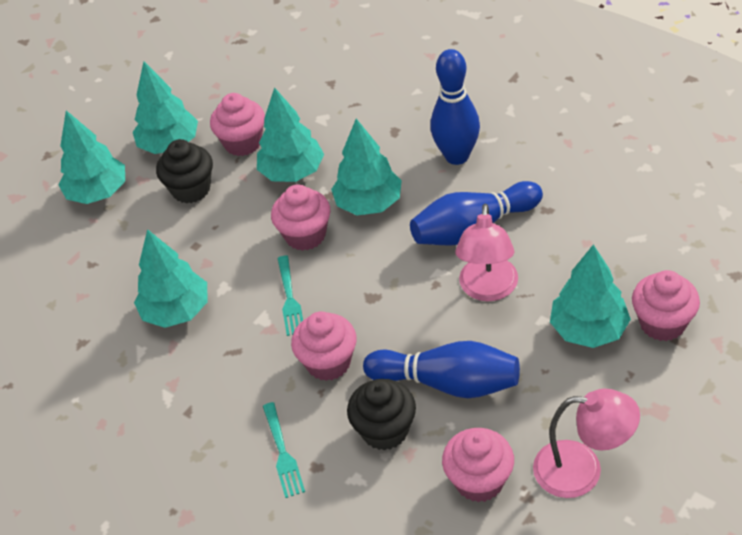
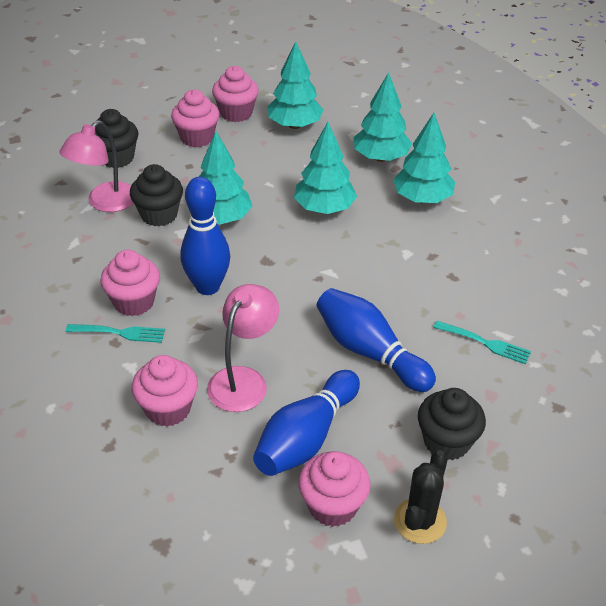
black cactus: 0 -> 1
black cupcake: 2 -> 3
turquoise tree: 6 -> 5

